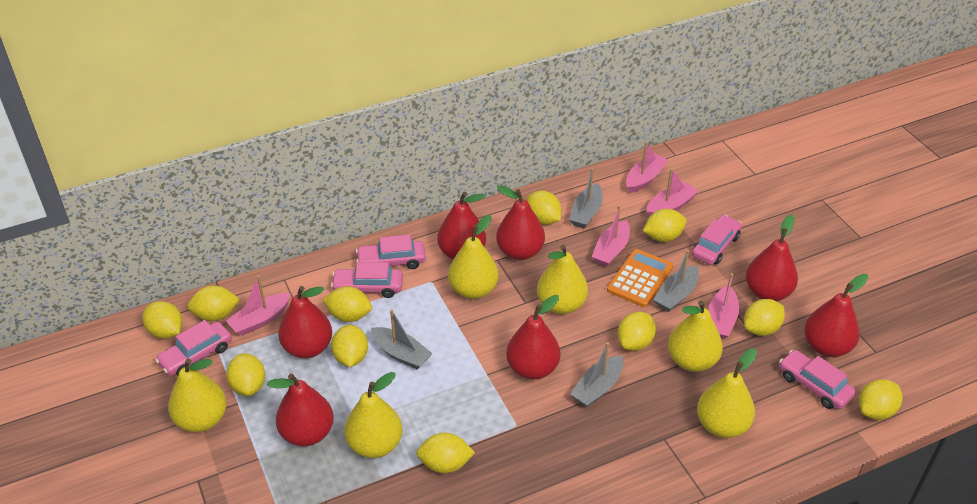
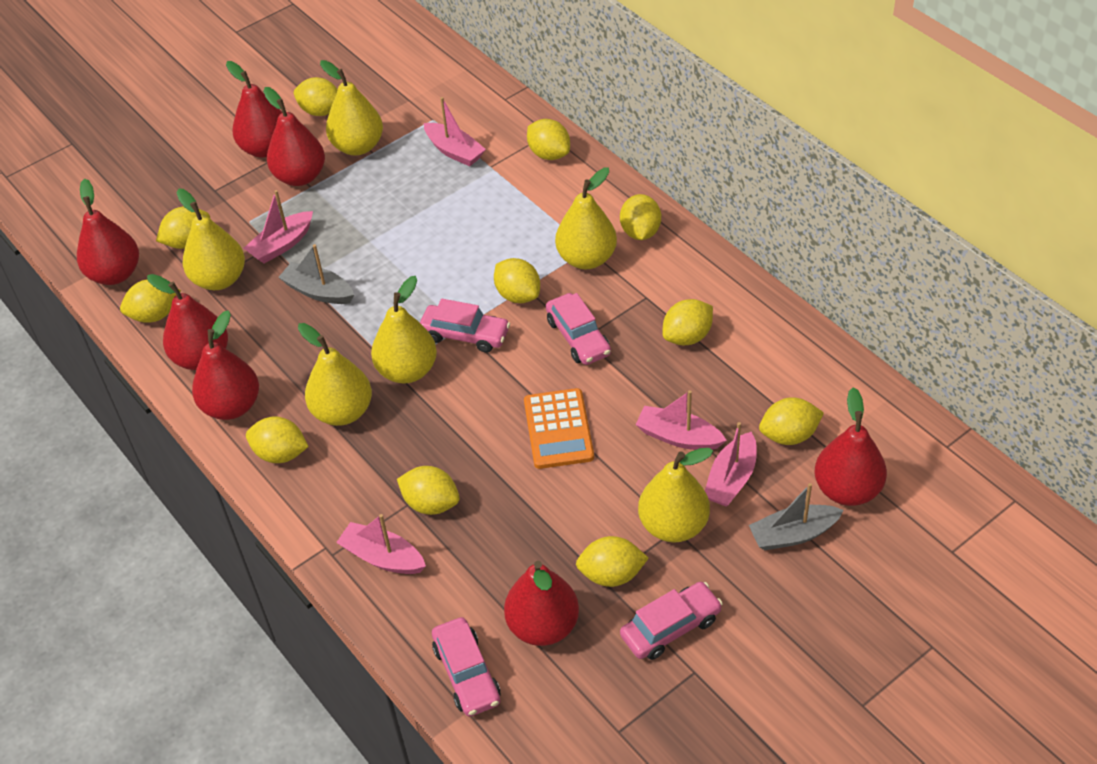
grey boat: 4 -> 2
pink car: 5 -> 4

